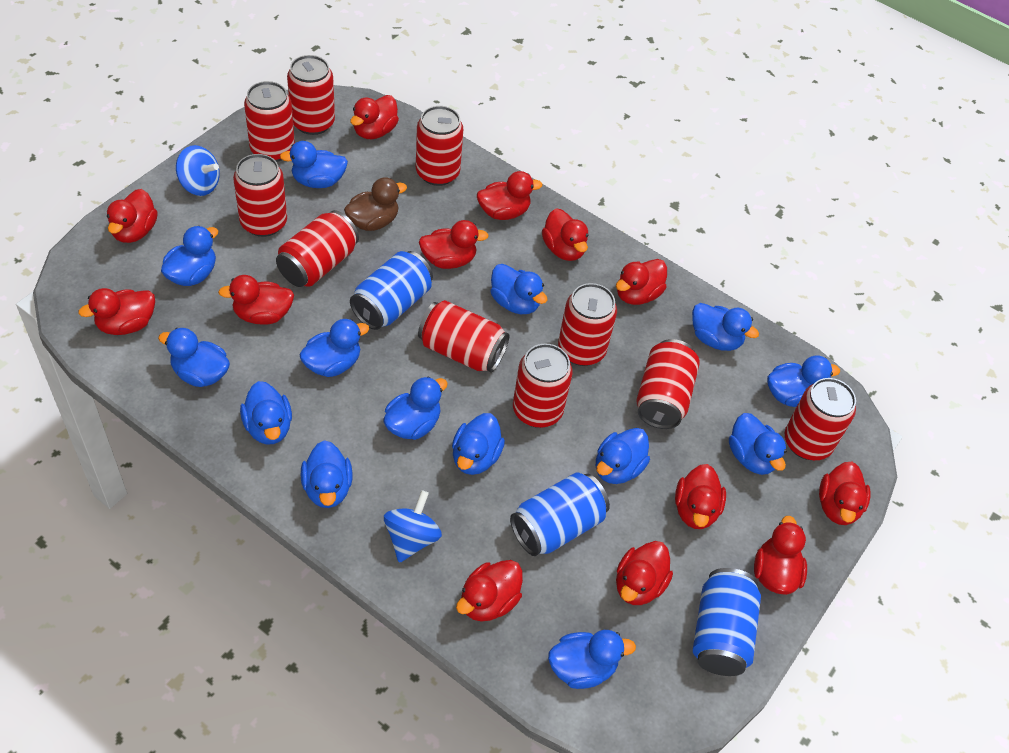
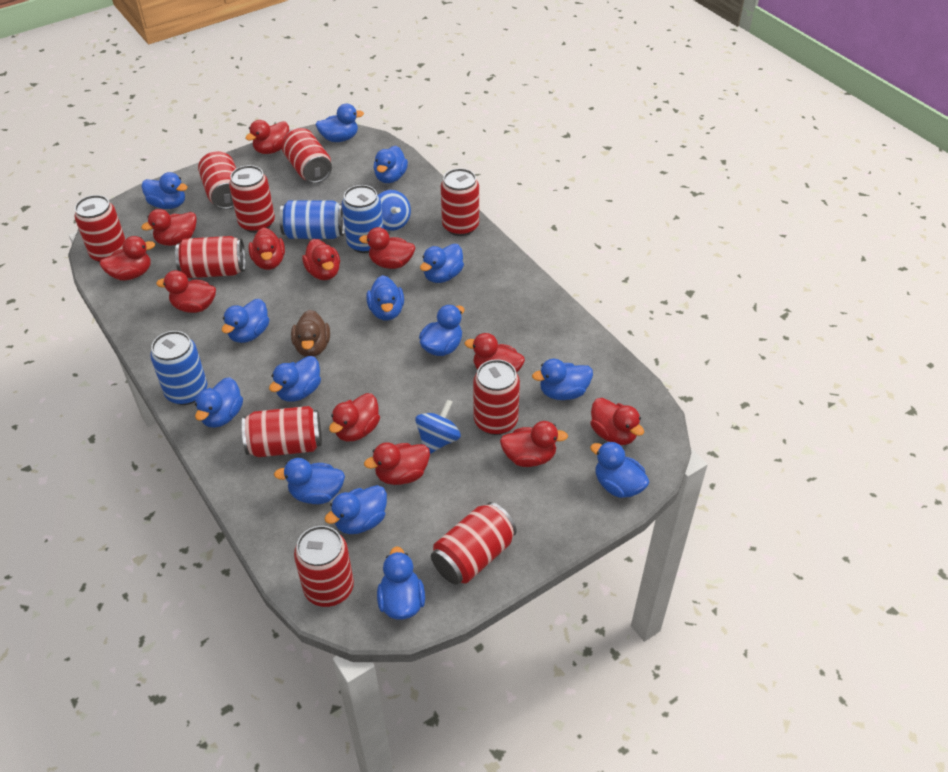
red duck: 13 -> 12

